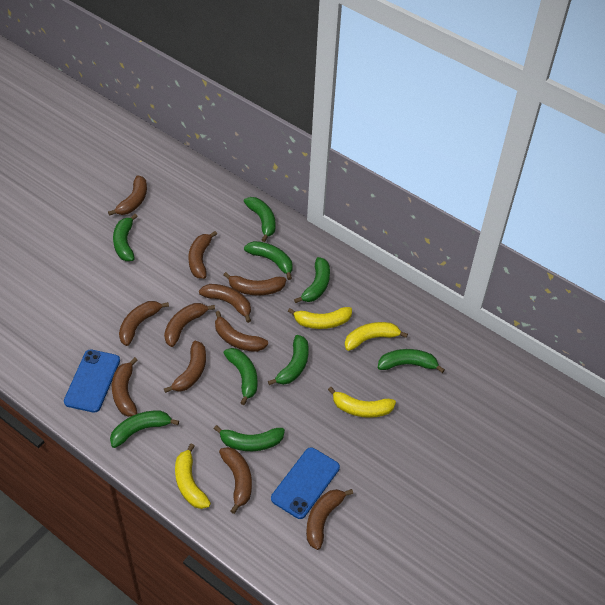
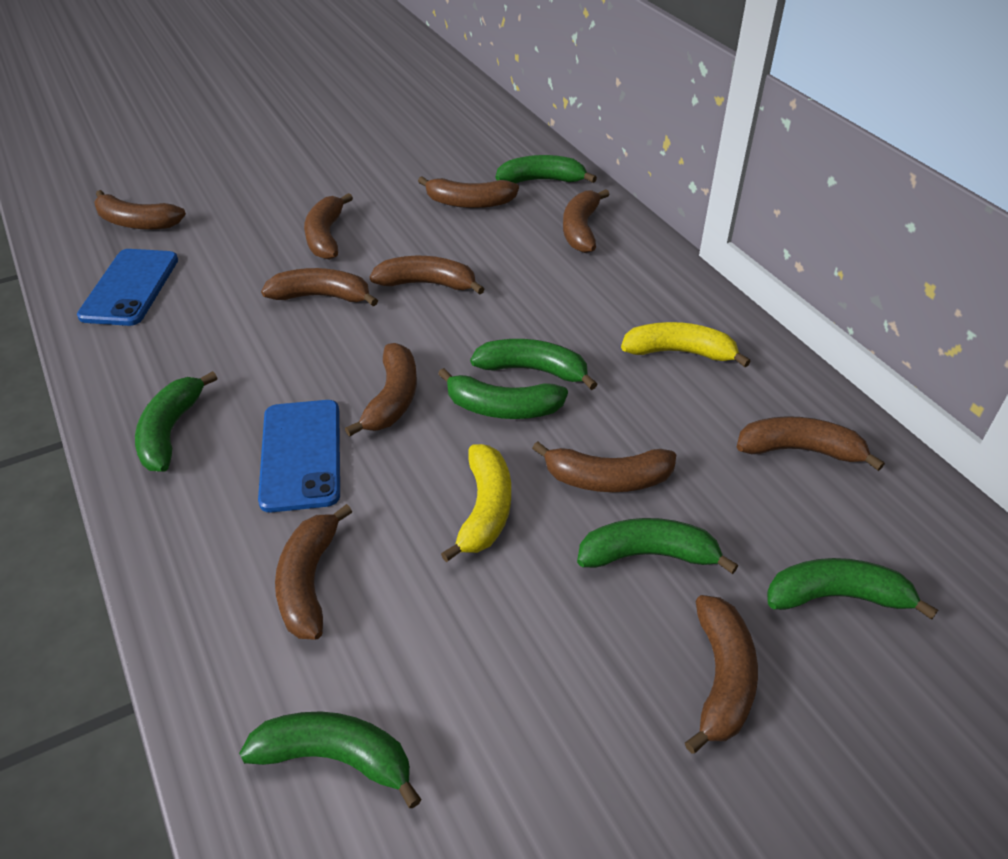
green banana: 9 -> 7
yellow banana: 4 -> 2

